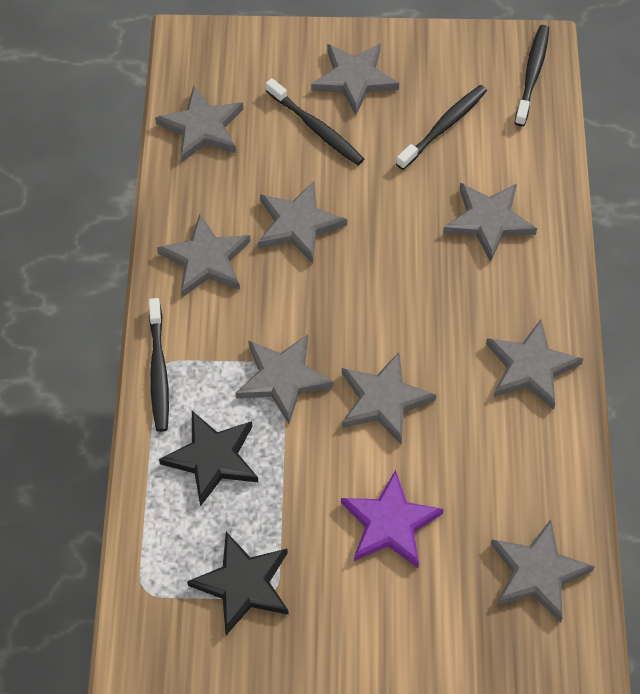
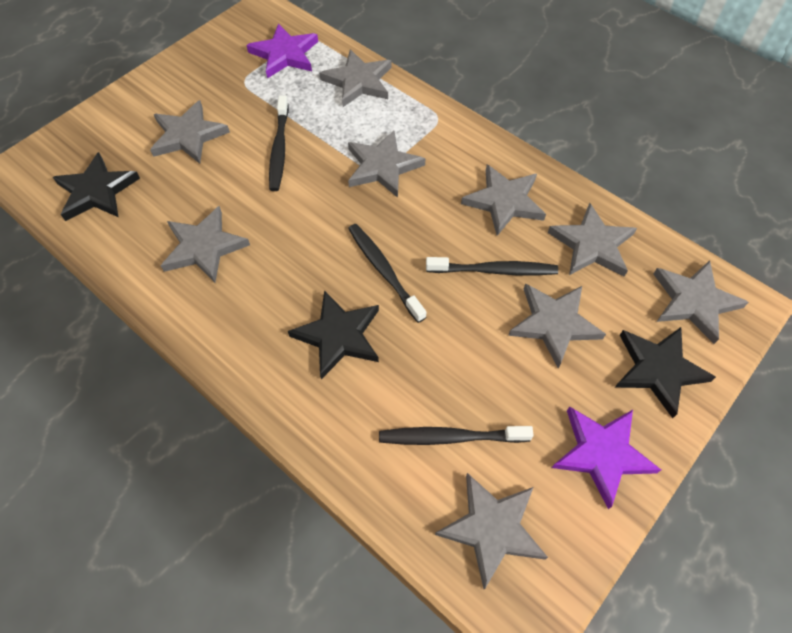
black star: 2 -> 3
purple star: 1 -> 2

